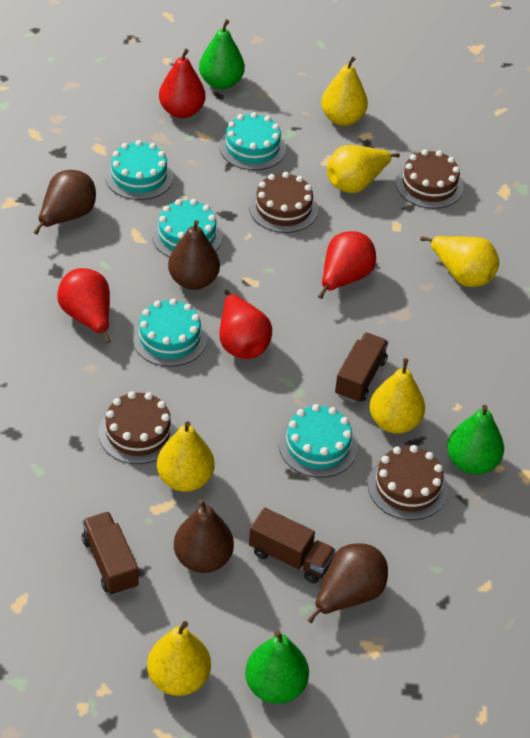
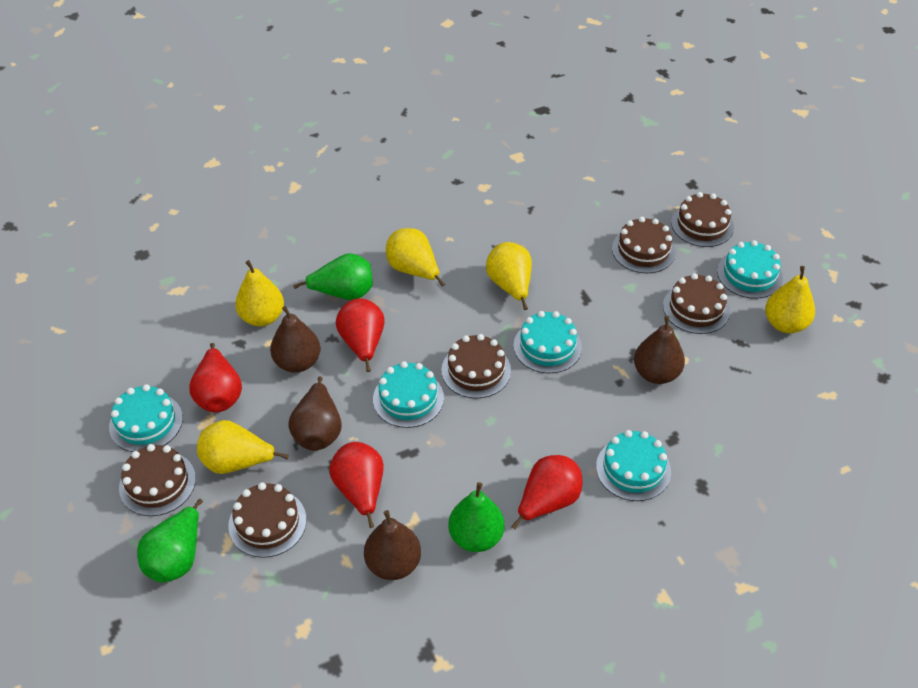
brown cake: 4 -> 6
brown truck: 3 -> 0
yellow pear: 6 -> 5

